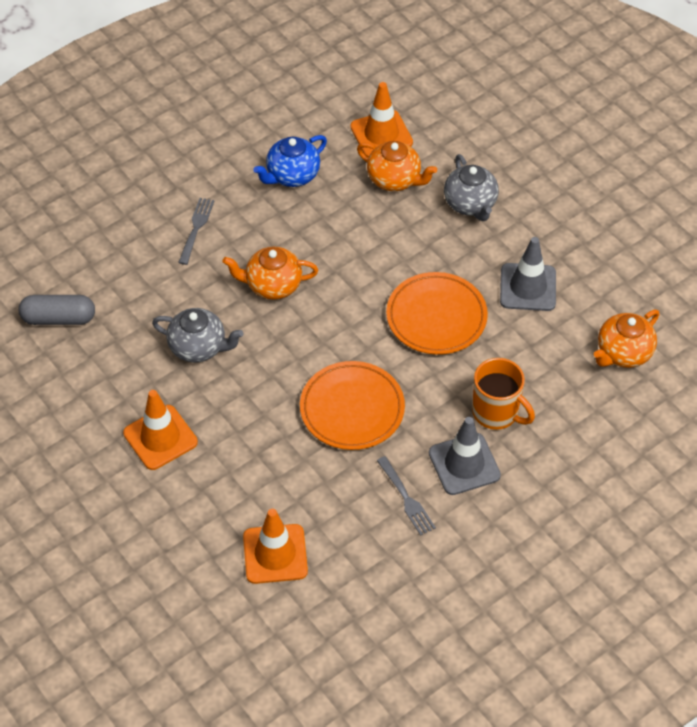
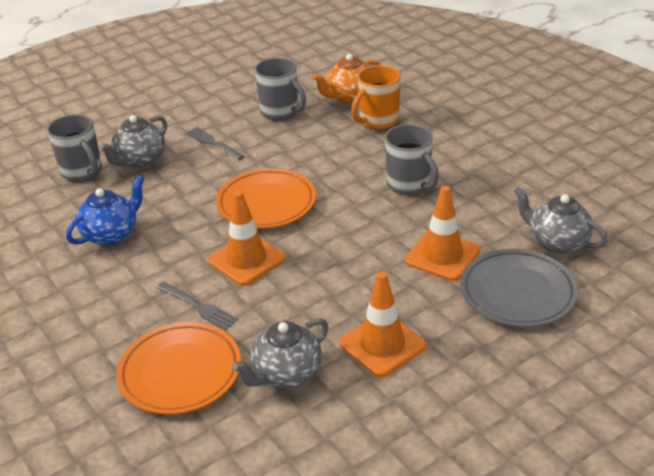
grey capsule: 1 -> 0
grey mug: 0 -> 3
grey plate: 0 -> 1
grey teapot: 2 -> 3
grey traffic cone: 2 -> 0
orange teapot: 3 -> 1

